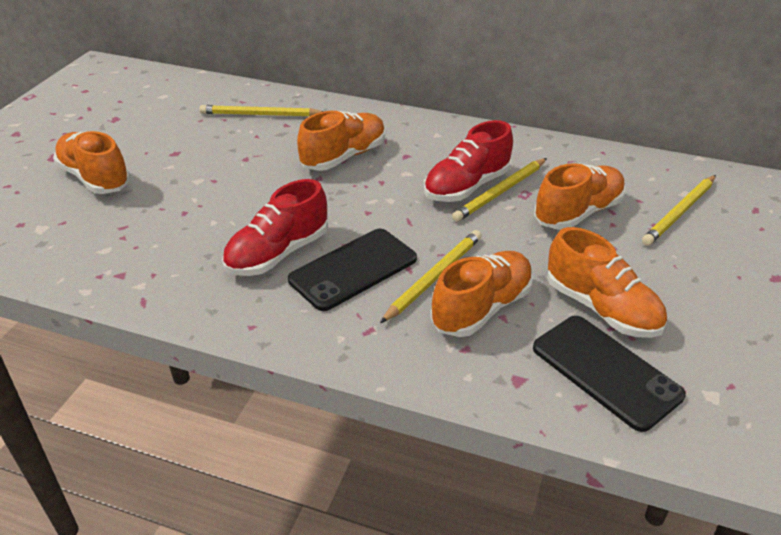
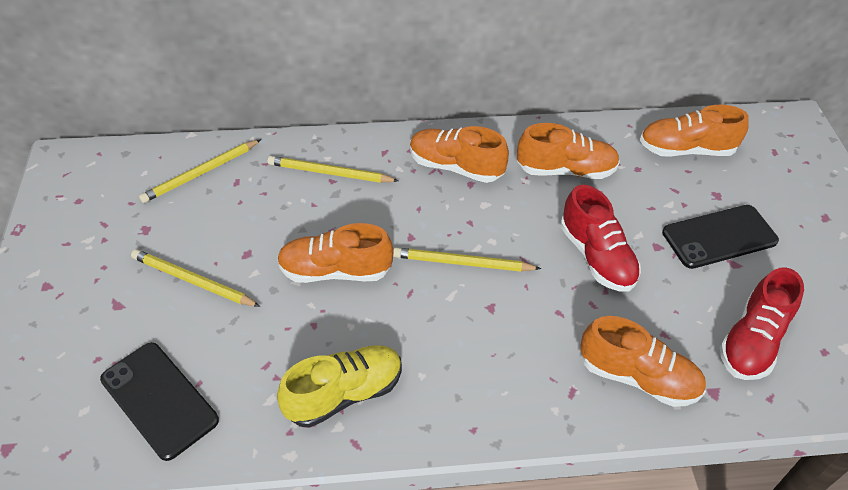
yellow shoe: 0 -> 1

